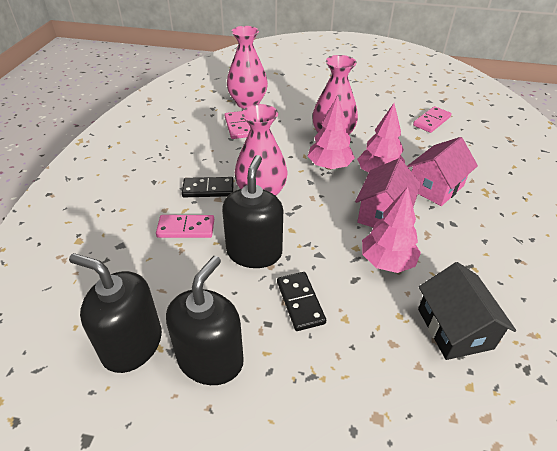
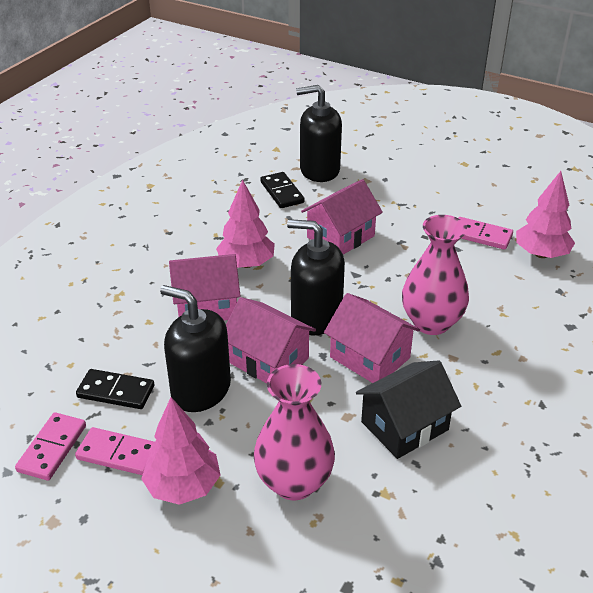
pink house: 2 -> 4
pink vase: 3 -> 2

